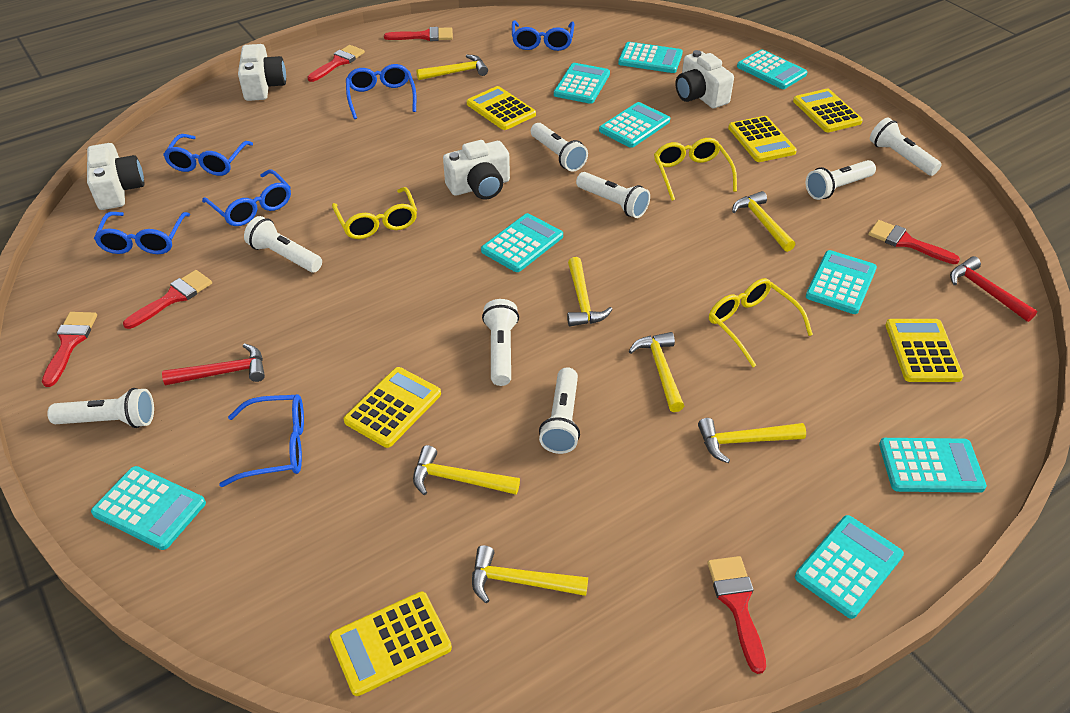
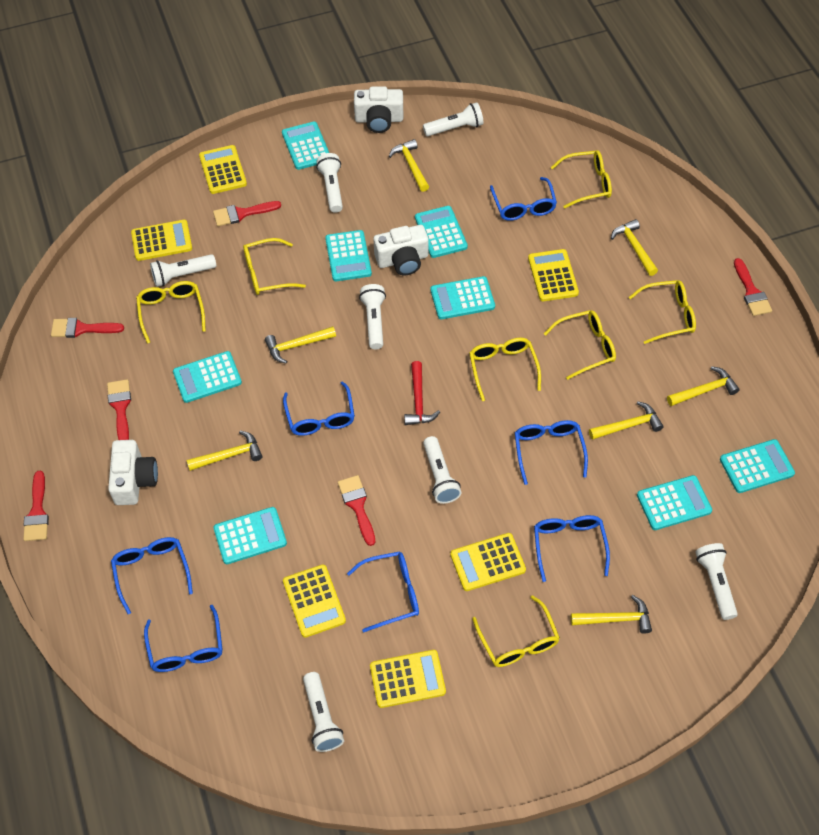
blue glasses: 6 -> 7
red hammer: 2 -> 1
turquoise calculator: 9 -> 8
white camera: 4 -> 3
white flashlight: 8 -> 7
yellow glasses: 3 -> 7

